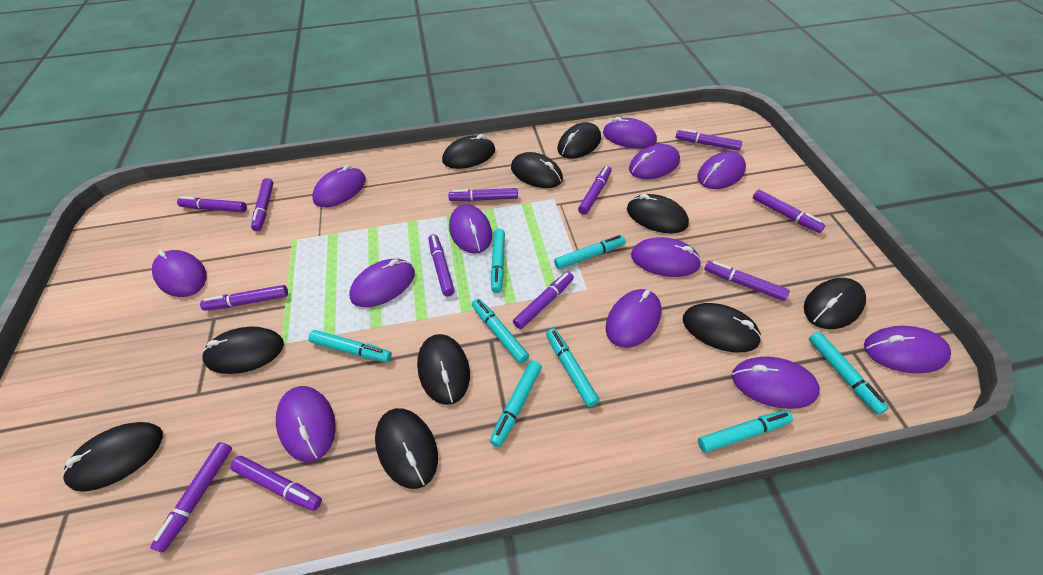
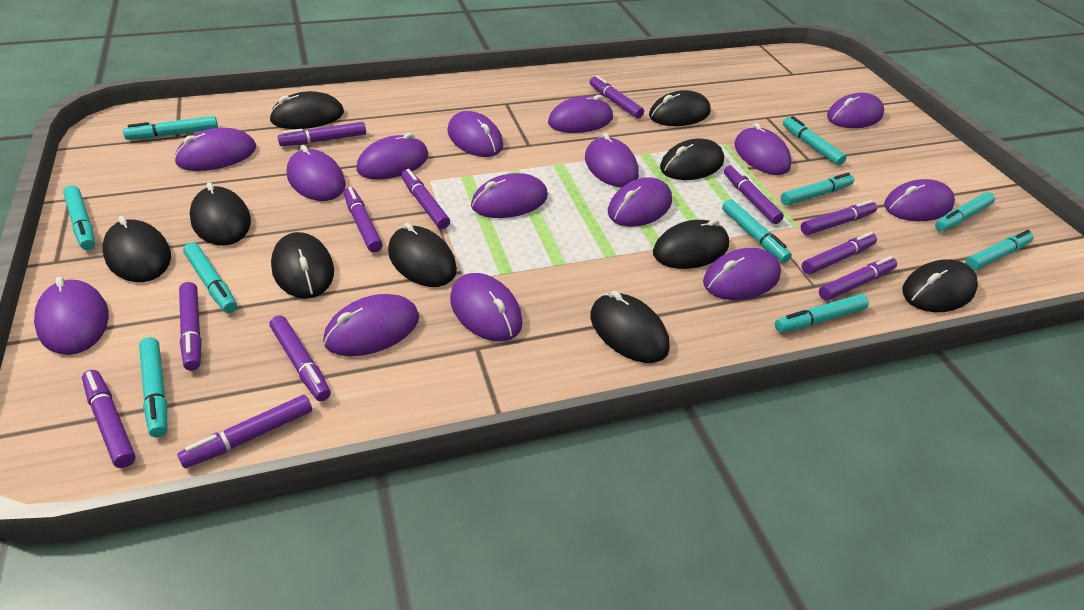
purple mouse: 12 -> 15
turquoise marker: 8 -> 10

